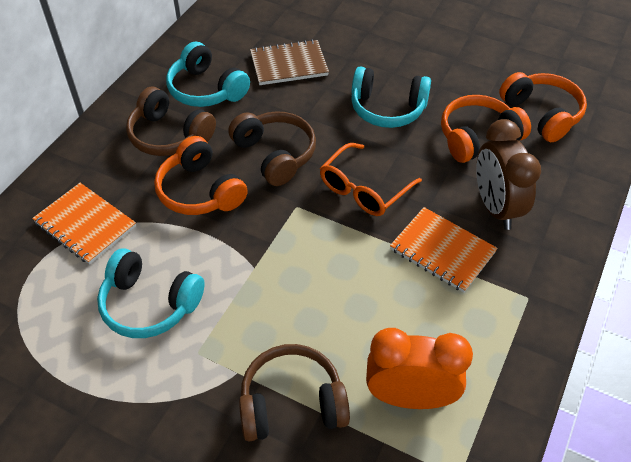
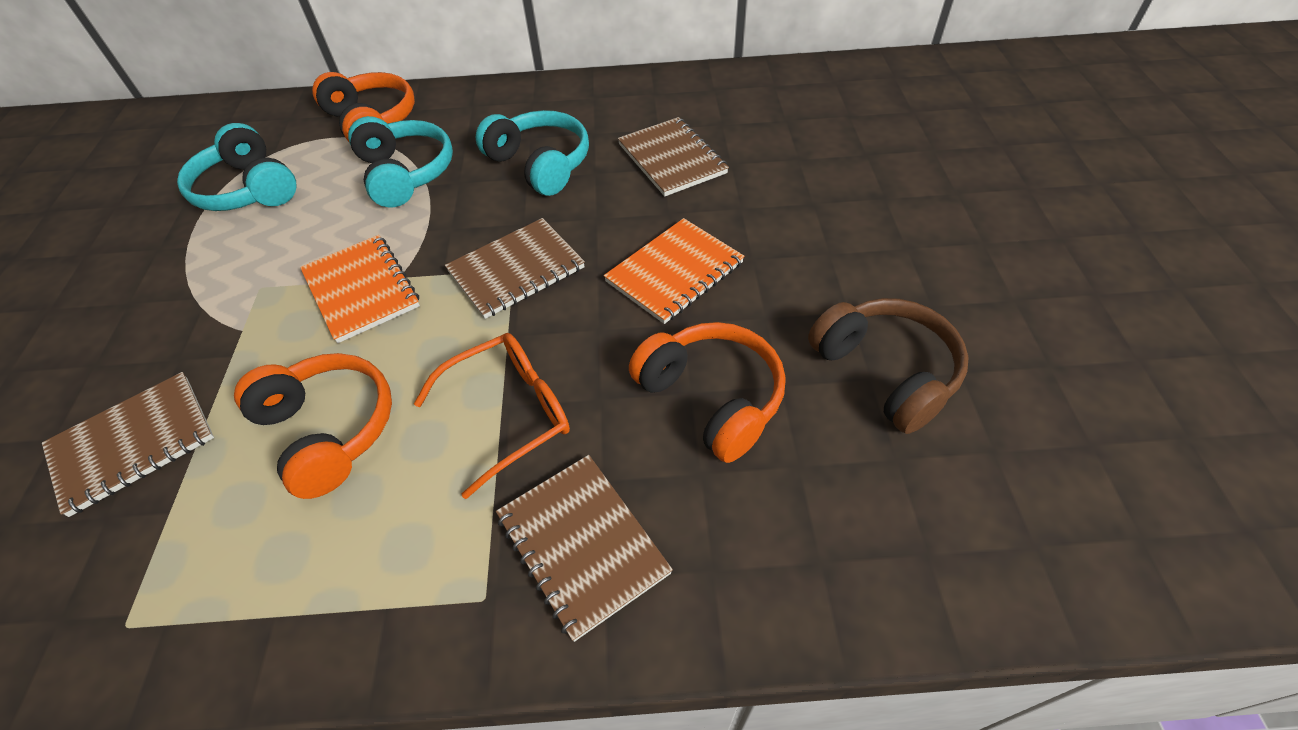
brown clock: 1 -> 0
brown headphones: 3 -> 1
brown notebook: 1 -> 4
orange clock: 1 -> 0

